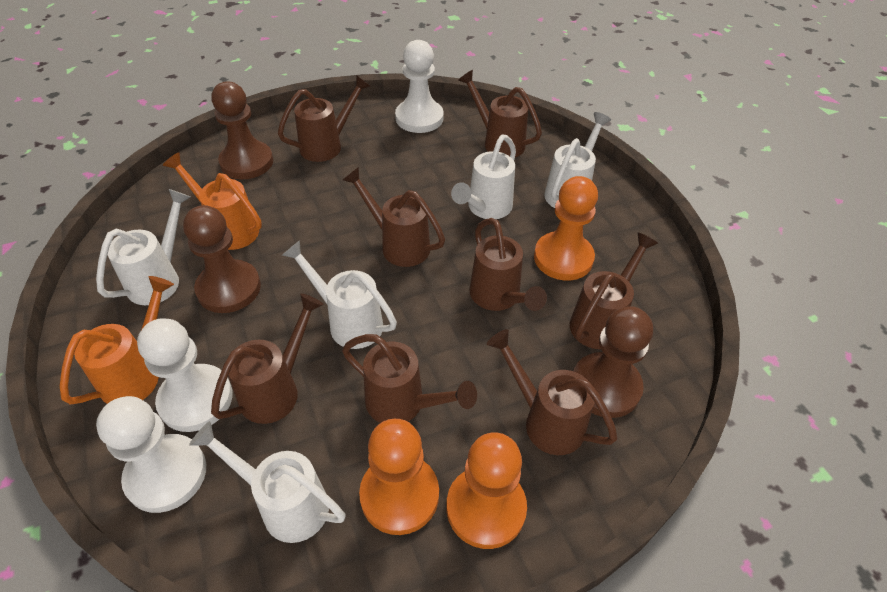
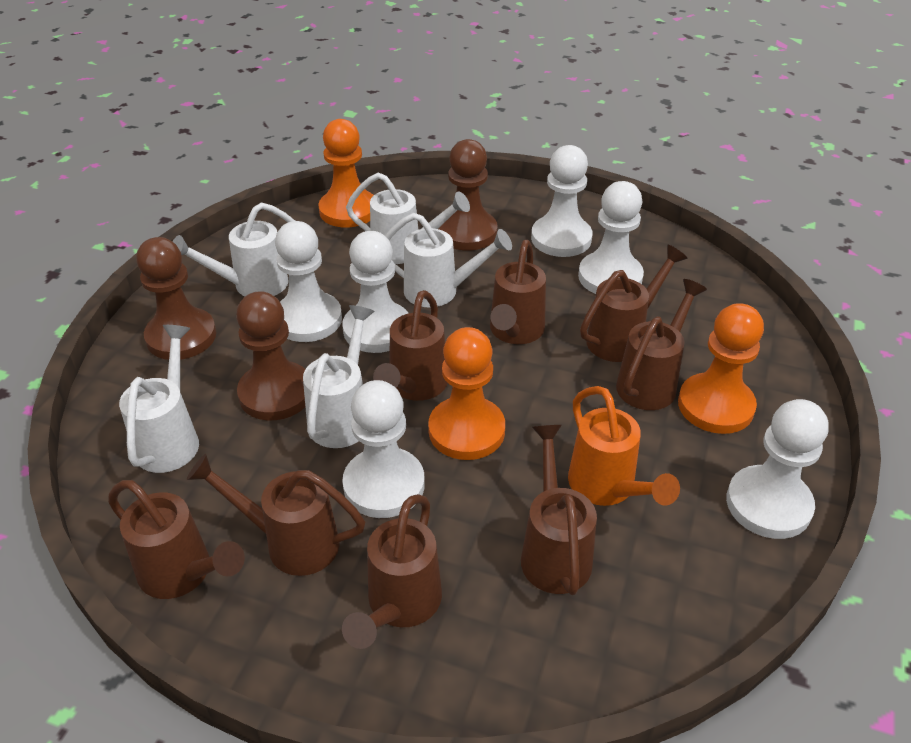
orange watering can: 2 -> 1
white pawn: 3 -> 6

